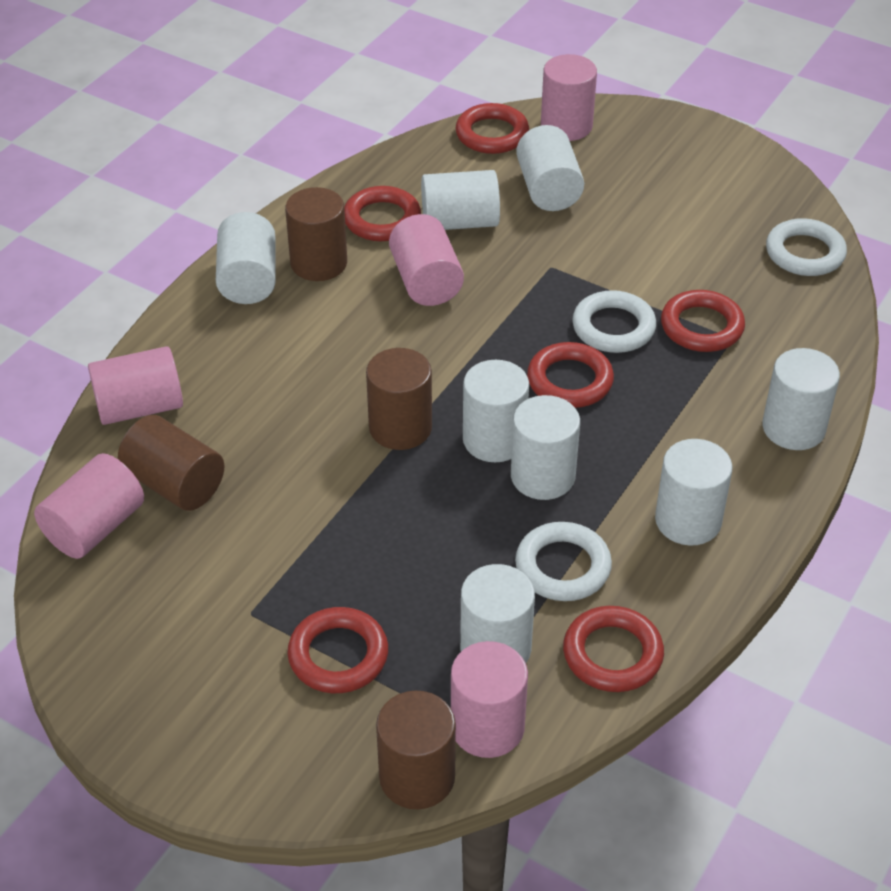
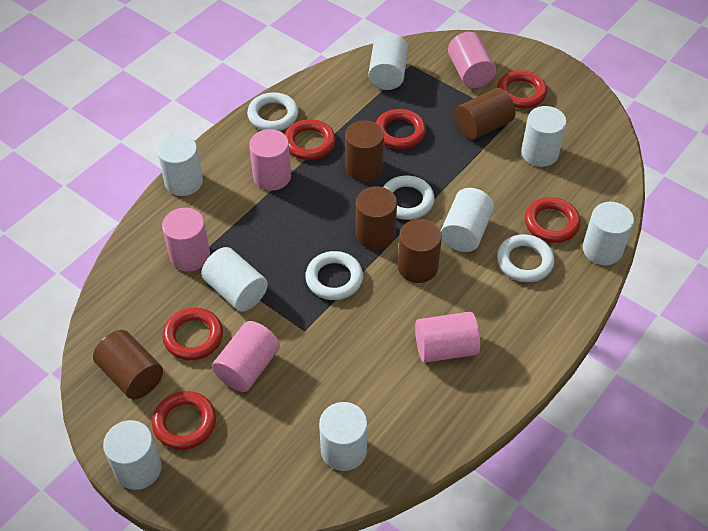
brown cylinder: 4 -> 5
white ring: 3 -> 4

